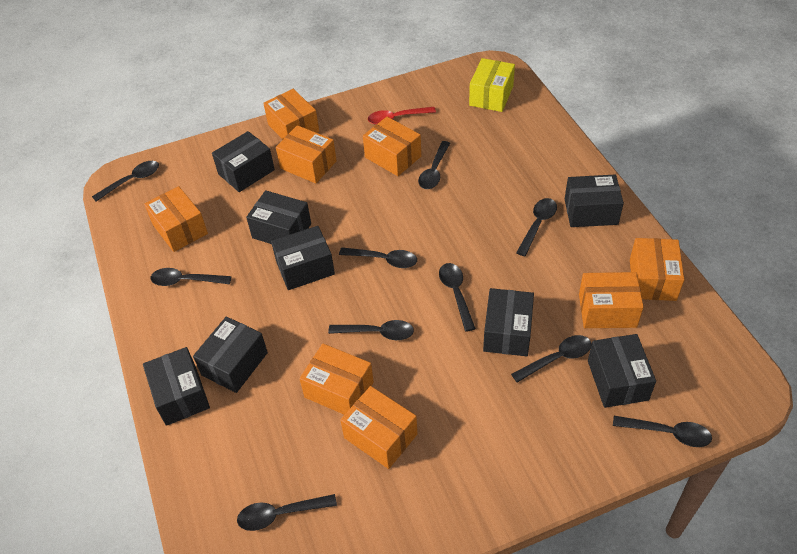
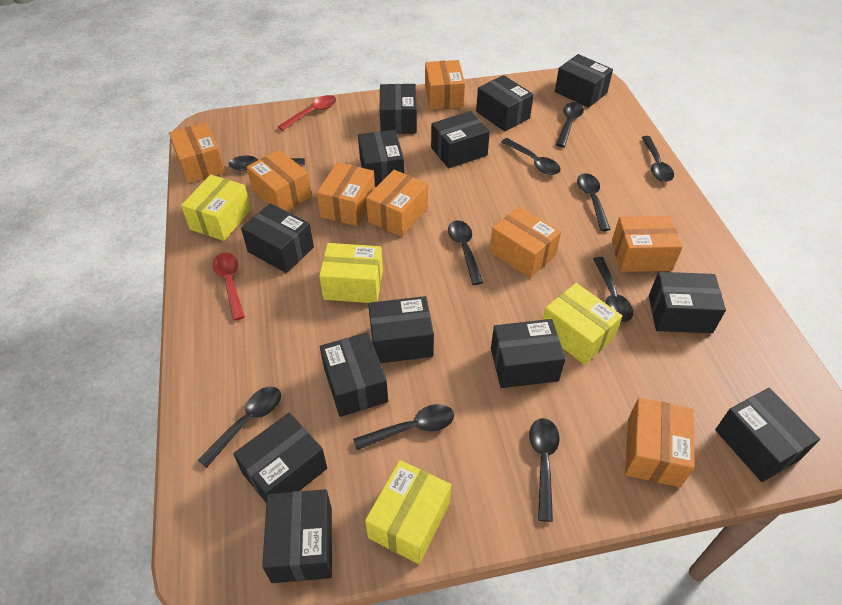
black box: 8 -> 13
red spoon: 1 -> 2
yellow box: 1 -> 4

